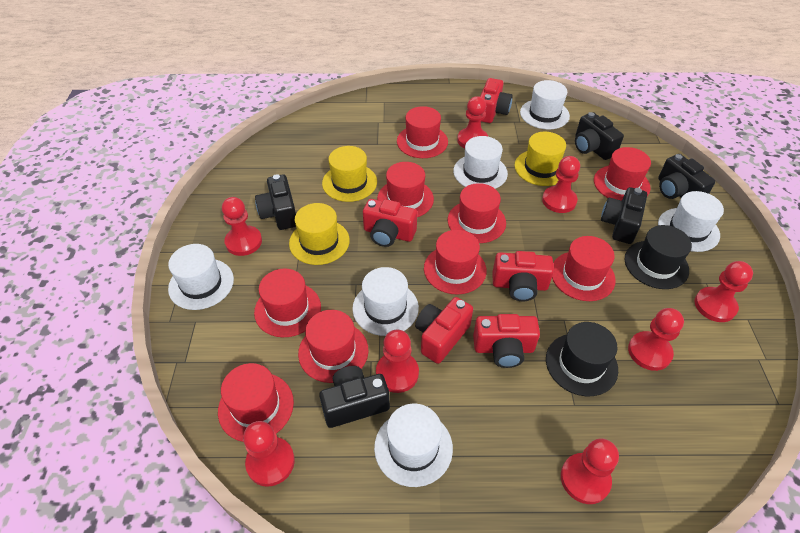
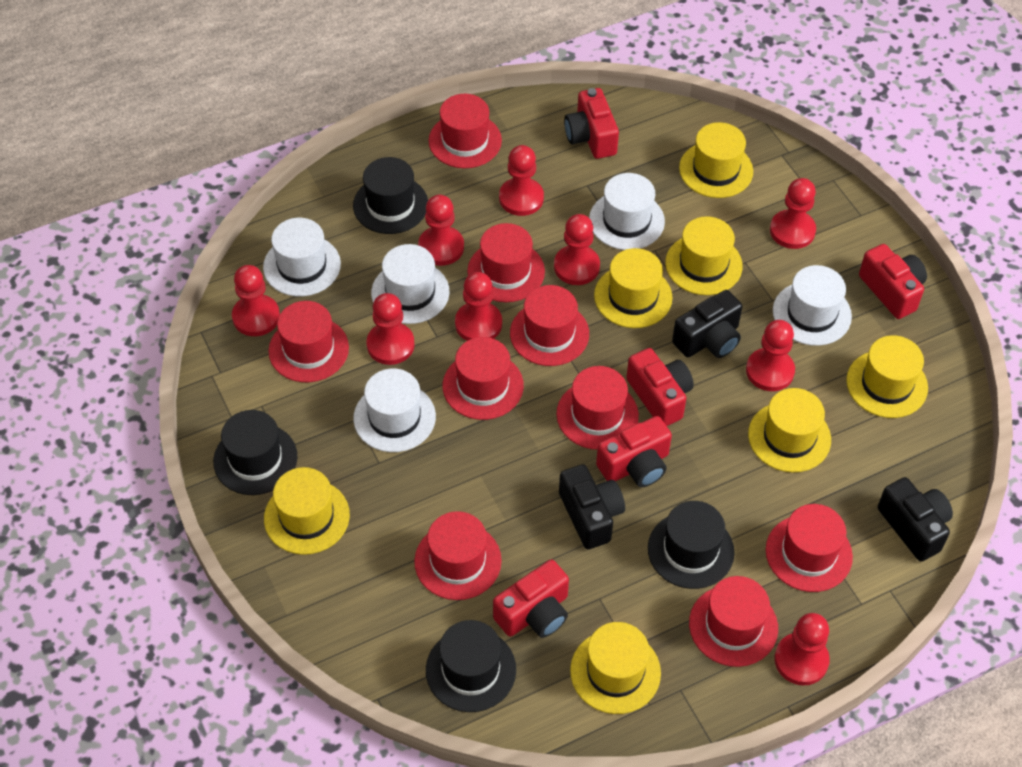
black camera: 5 -> 3
black hat: 2 -> 4
red pawn: 8 -> 9
white hat: 6 -> 5
yellow hat: 3 -> 7

